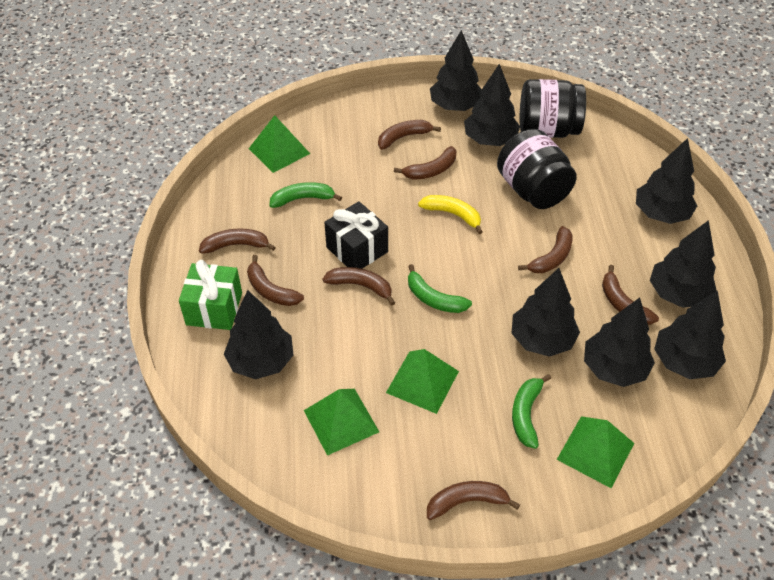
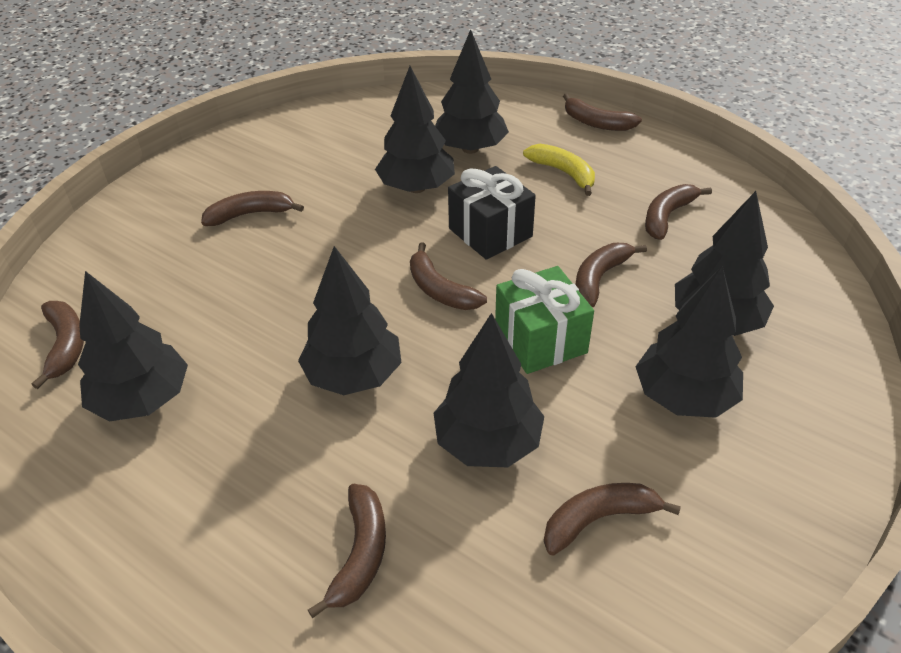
black jar: 2 -> 0
black tree: 8 -> 7
green banana: 3 -> 0
green pyramid: 4 -> 0

